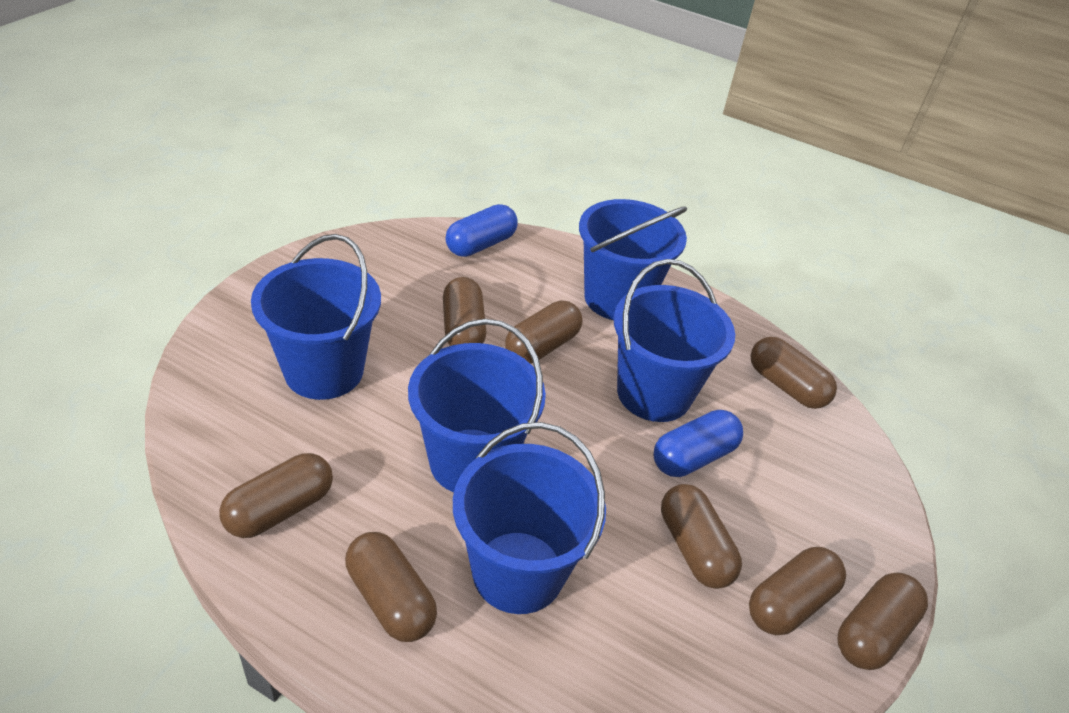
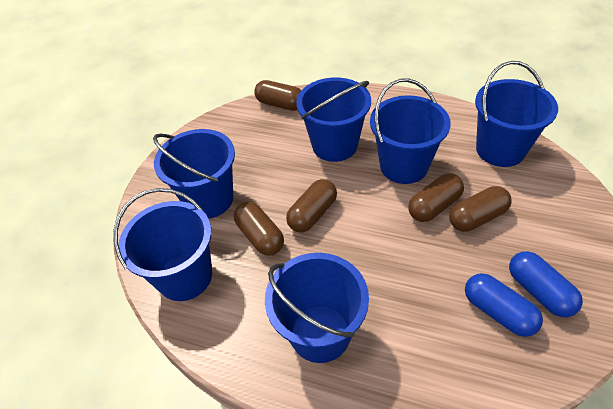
blue bucket: 5 -> 6
brown capsule: 8 -> 5

